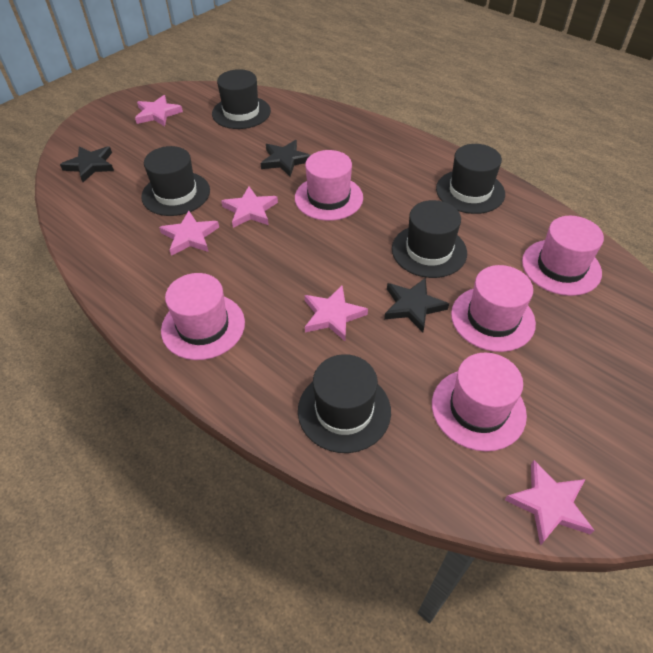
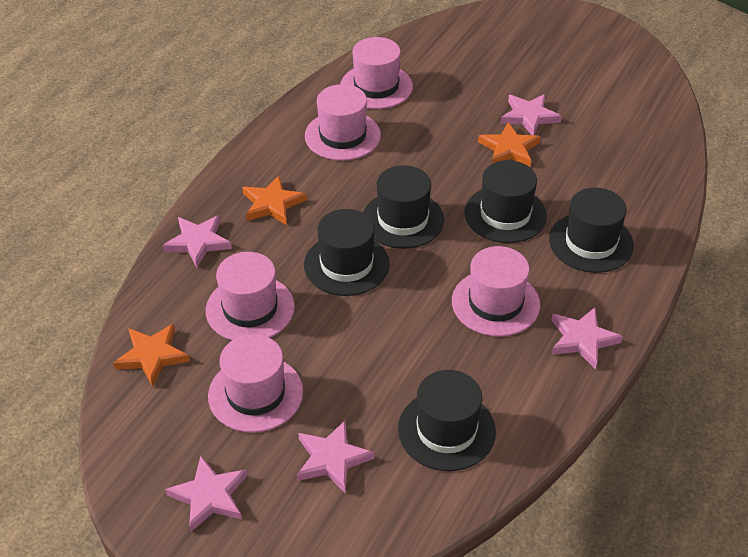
black star: 3 -> 0
orange star: 0 -> 3

